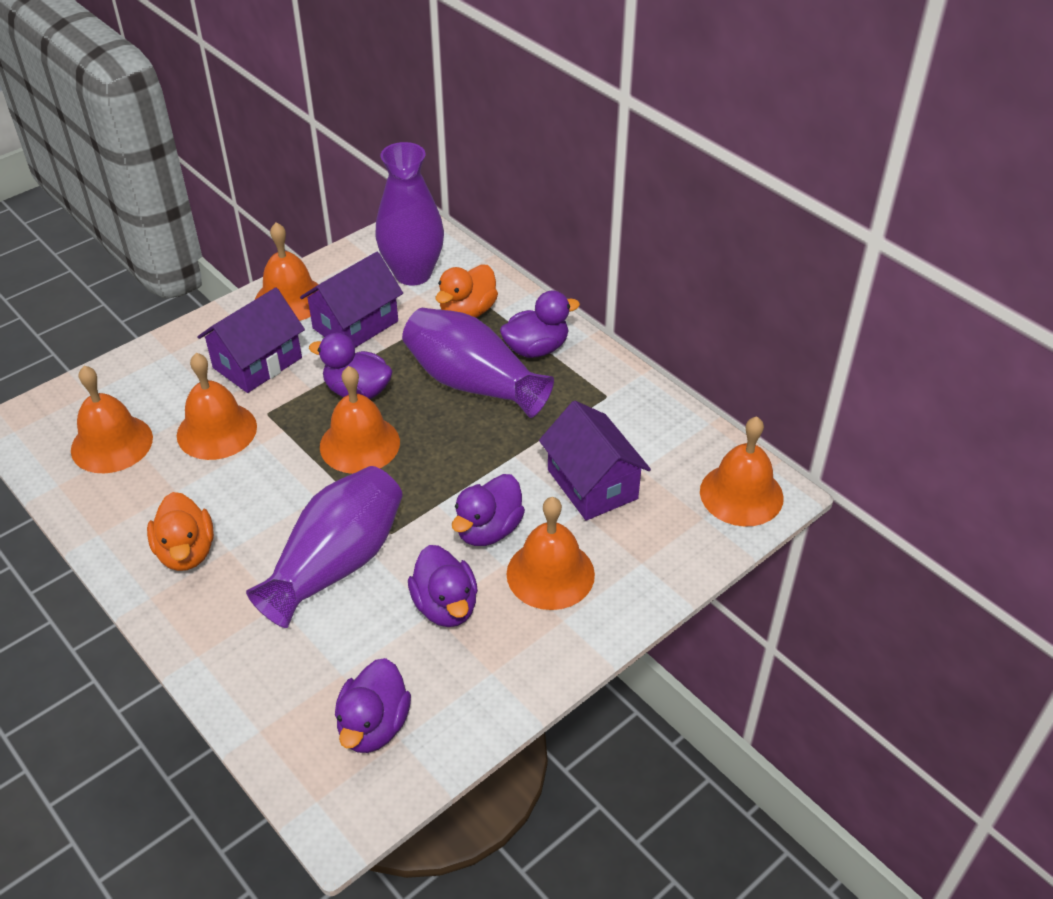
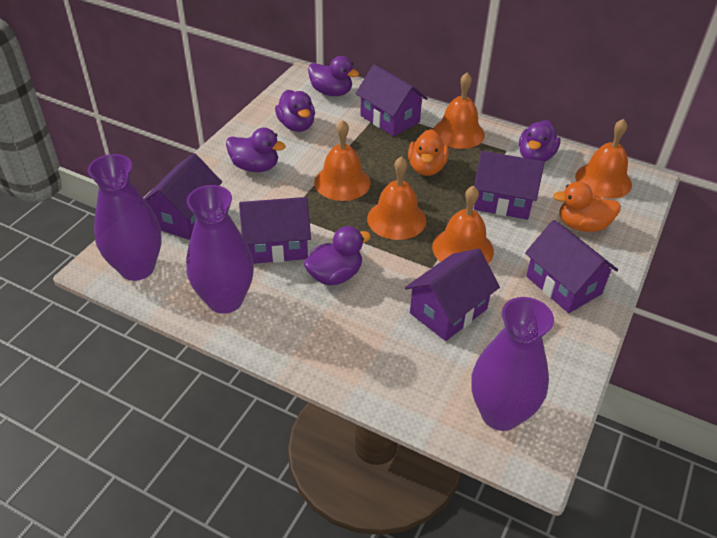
orange bell: 6 -> 5
purple house: 3 -> 6

